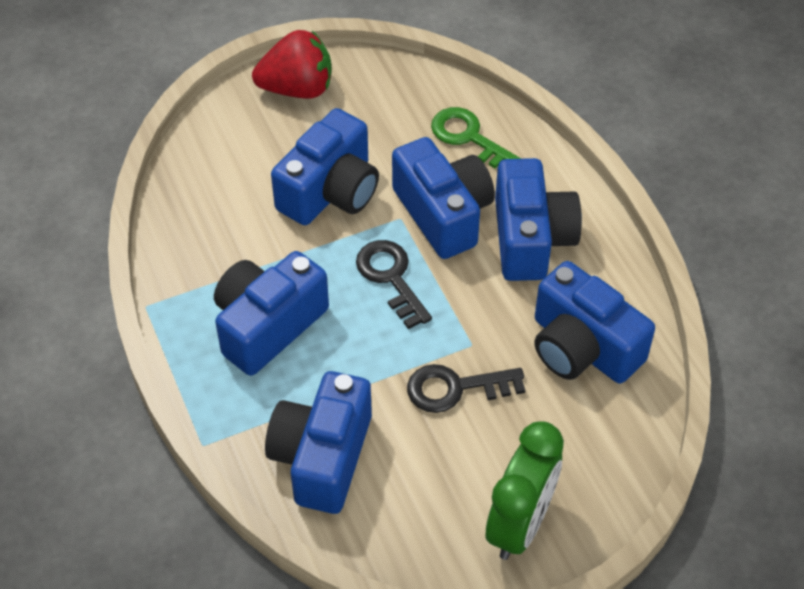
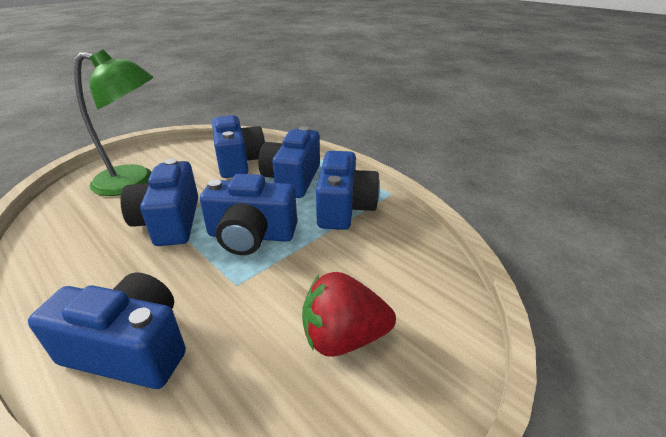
black key: 2 -> 0
green clock: 1 -> 0
green key: 1 -> 0
green lamp: 0 -> 1

